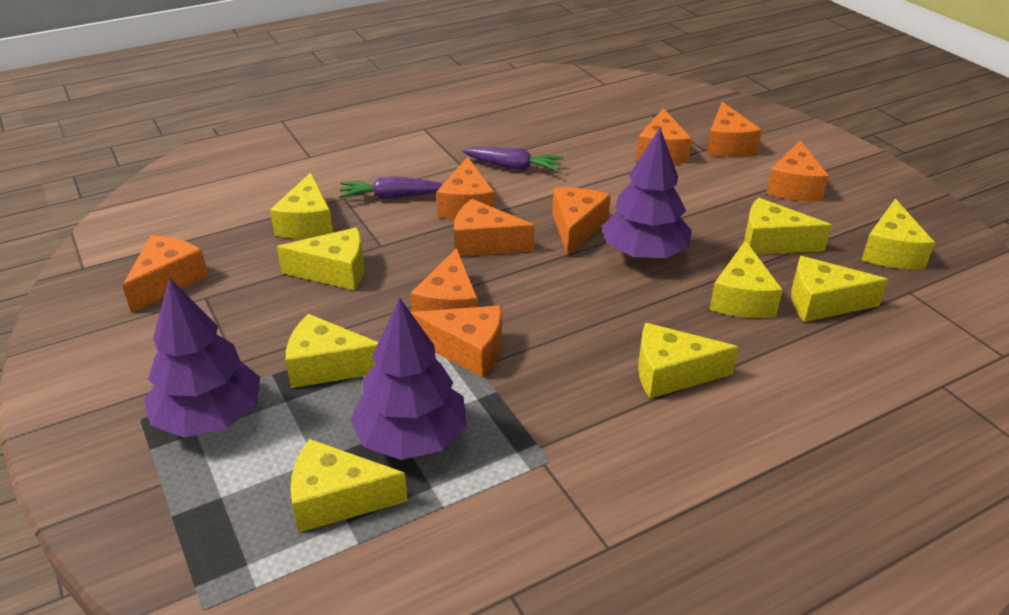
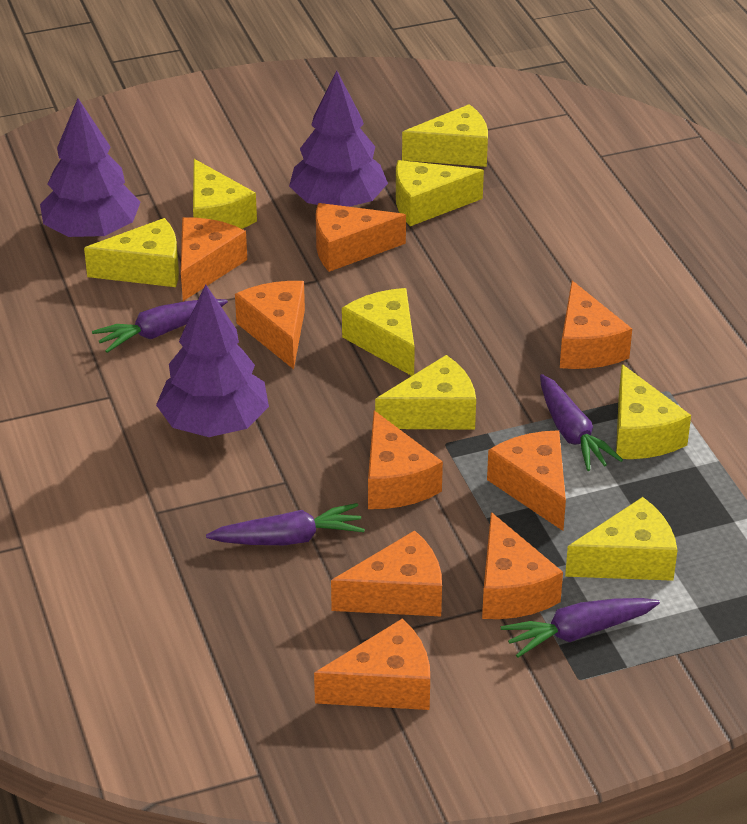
purple carrot: 2 -> 4
yellow cheese: 9 -> 8

